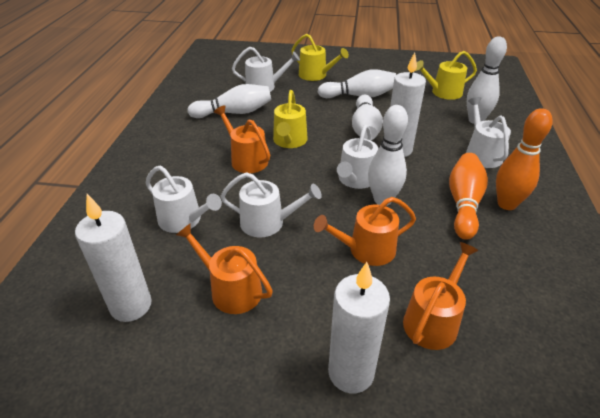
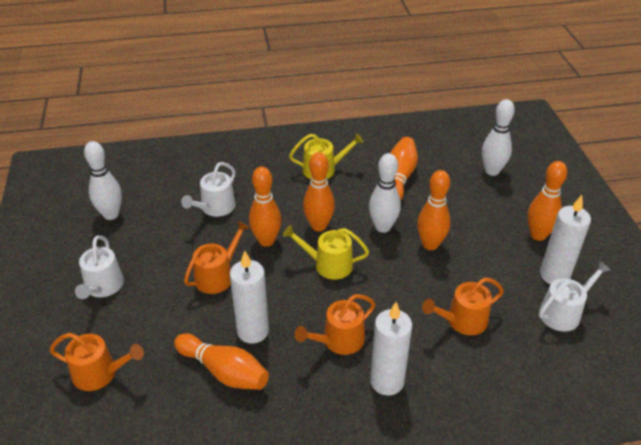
orange bowling pin: 2 -> 6
white bowling pin: 5 -> 3
white watering can: 5 -> 3
yellow watering can: 3 -> 2

